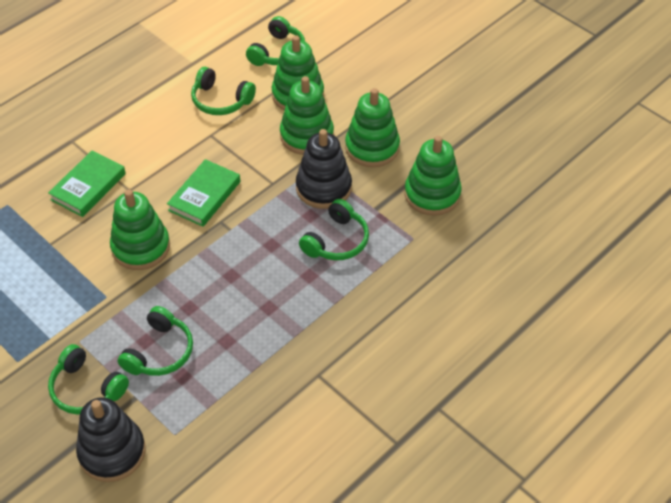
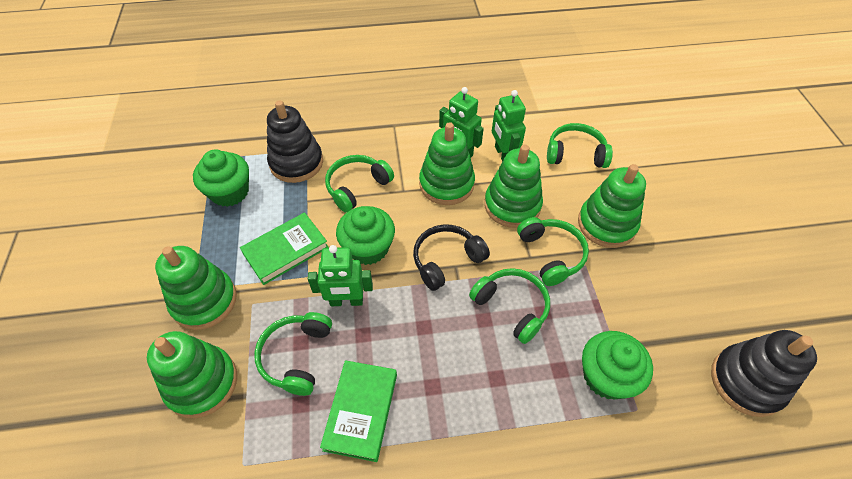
black headphones: 0 -> 1
green cupcake: 0 -> 3
green robot: 0 -> 3

